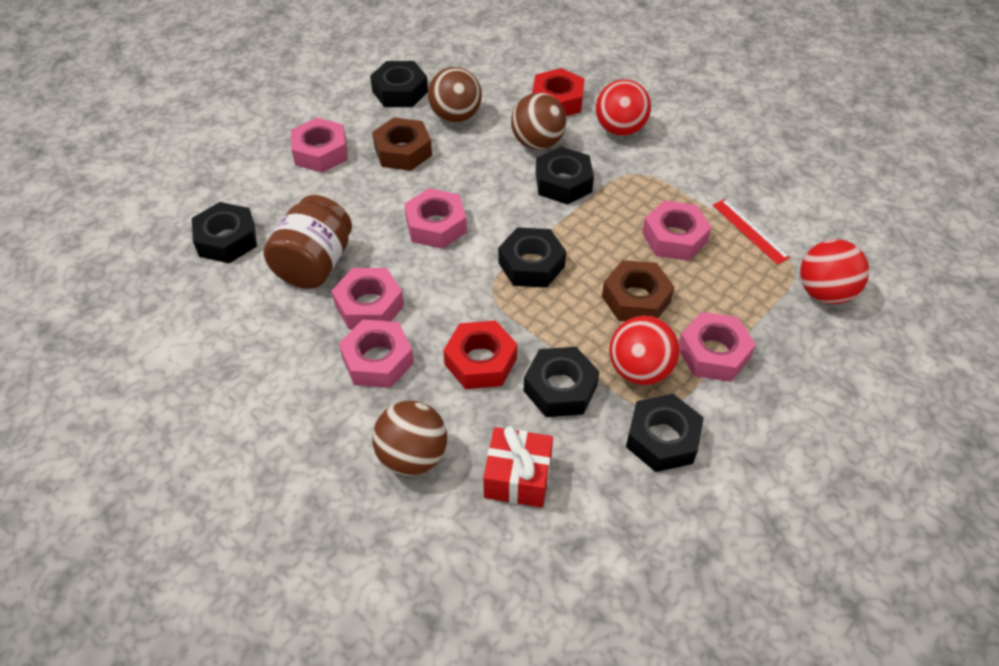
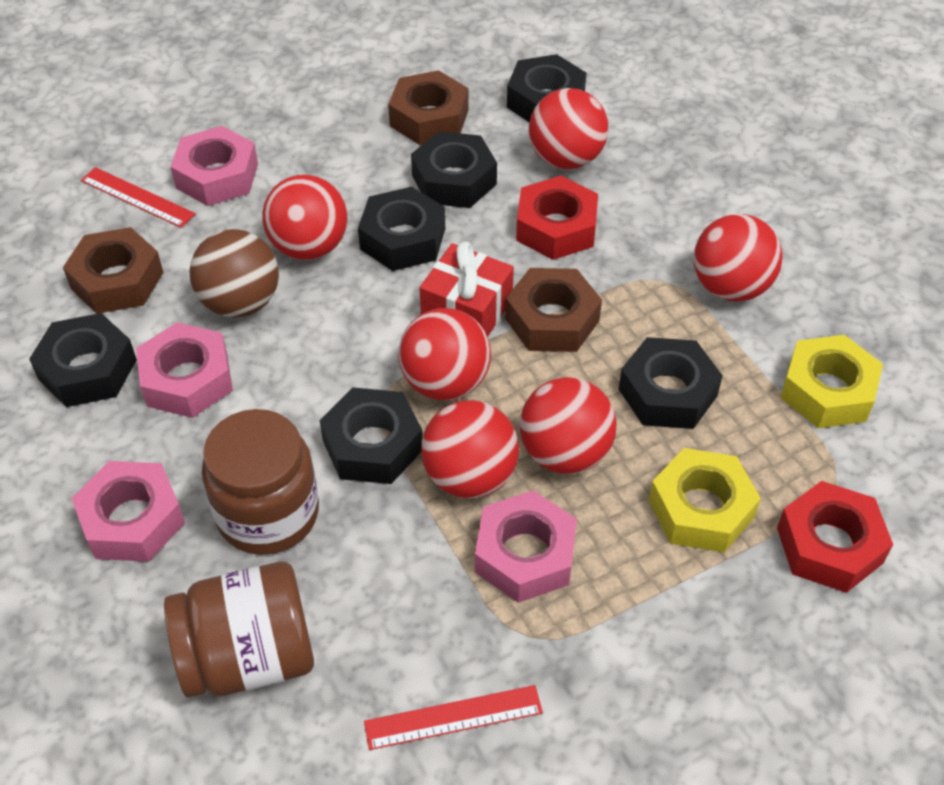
brown ball: 3 -> 1
brown jar: 1 -> 2
brown nut: 2 -> 3
pink nut: 6 -> 4
red ball: 3 -> 6
red ruler: 1 -> 2
yellow nut: 0 -> 2

